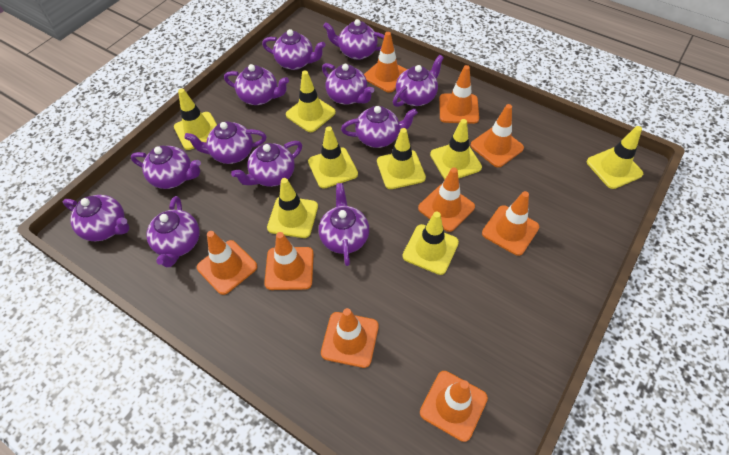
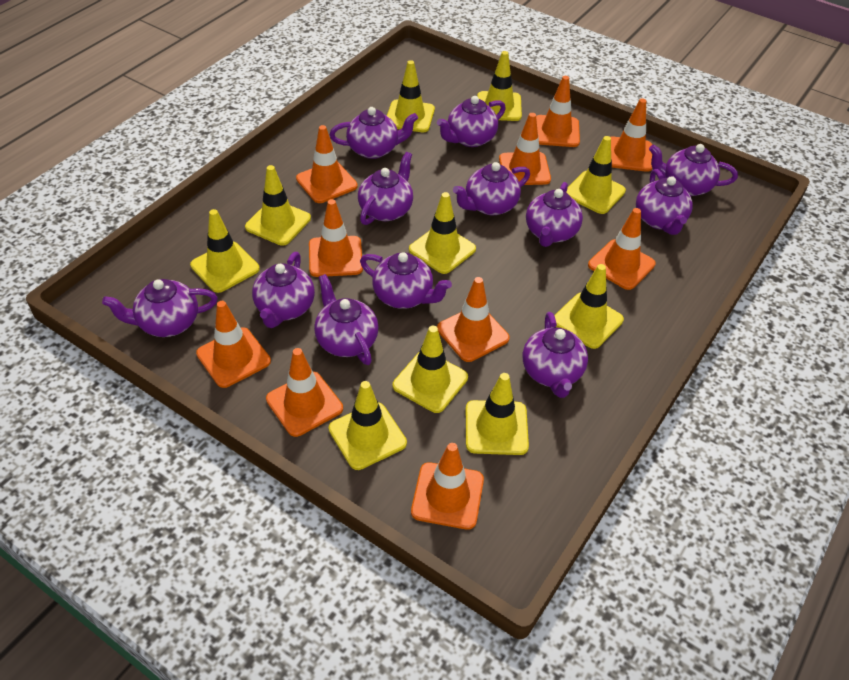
orange traffic cone: 9 -> 10
yellow traffic cone: 8 -> 10

